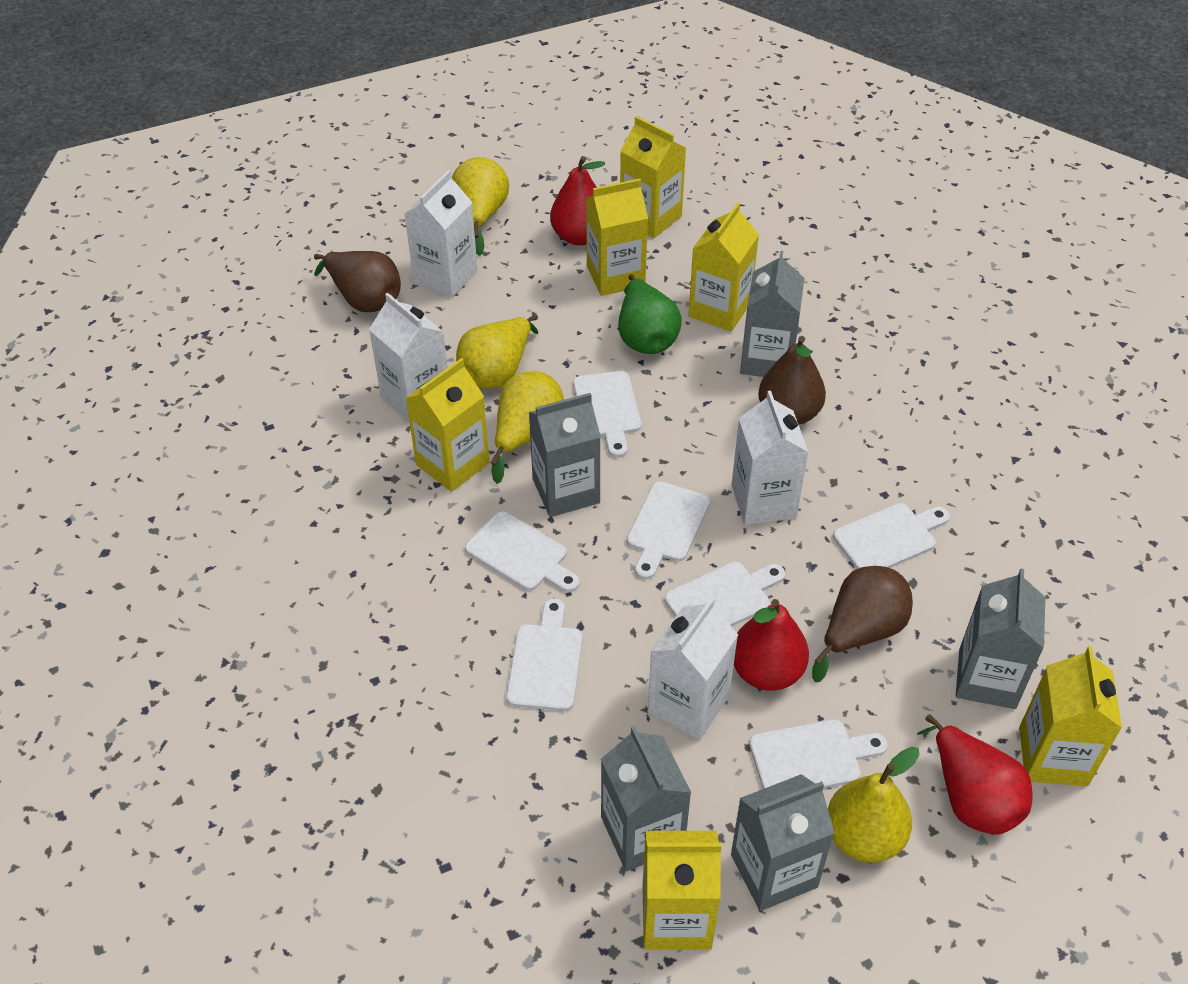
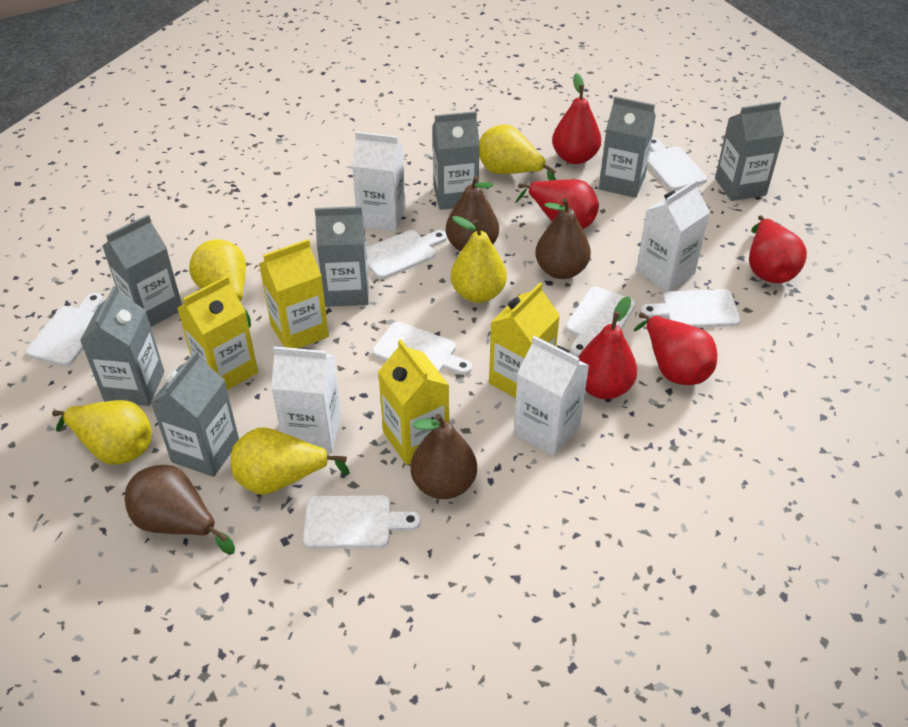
brown pear: 3 -> 4
green pear: 1 -> 0
grey carton: 5 -> 7
red pear: 3 -> 5
yellow carton: 6 -> 4
yellow pear: 4 -> 5

